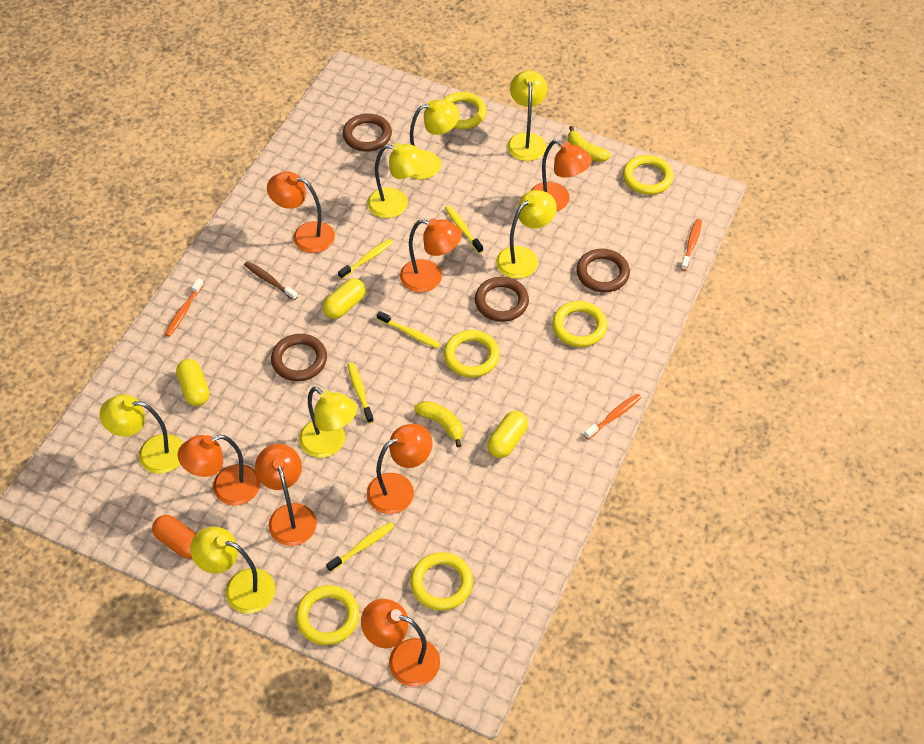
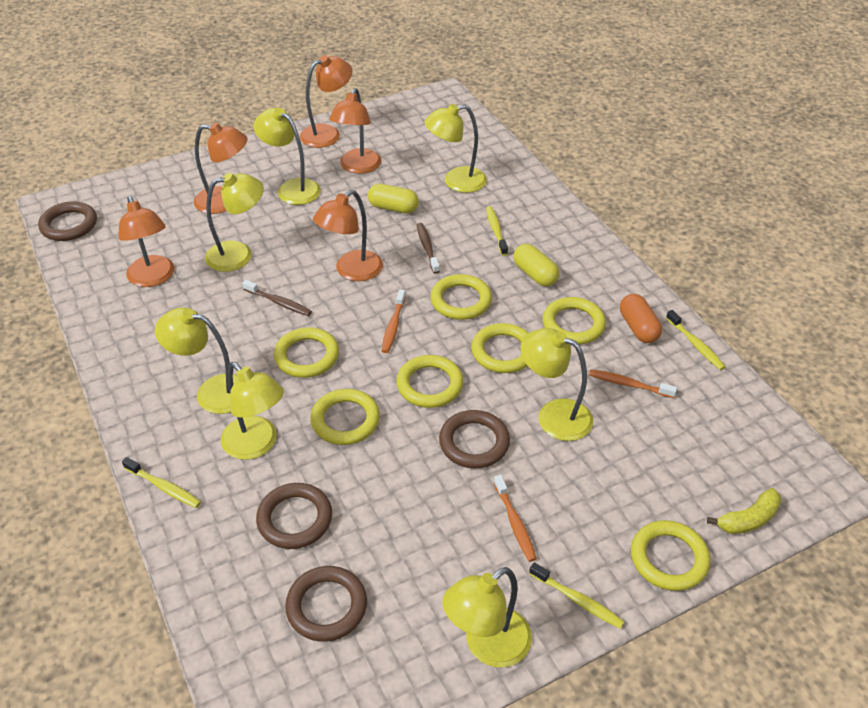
brown toothbrush: 1 -> 2
orange lamp: 7 -> 5
yellow banana: 2 -> 1
yellow capsule: 3 -> 2
yellow ring: 6 -> 7
yellow toothbrush: 5 -> 4

